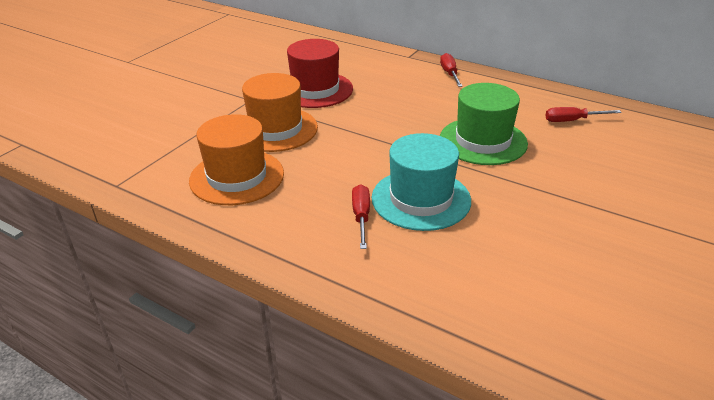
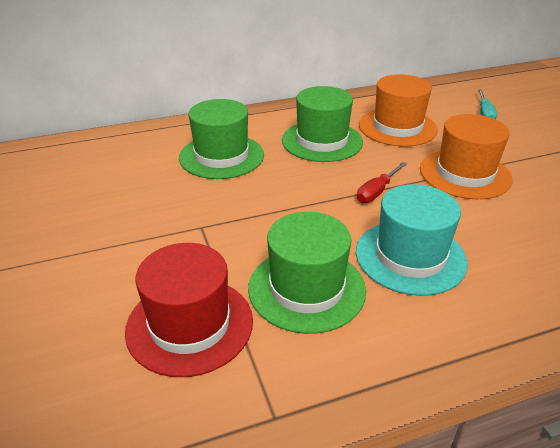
green hat: 1 -> 3
red screwdriver: 3 -> 1
turquoise screwdriver: 0 -> 1

